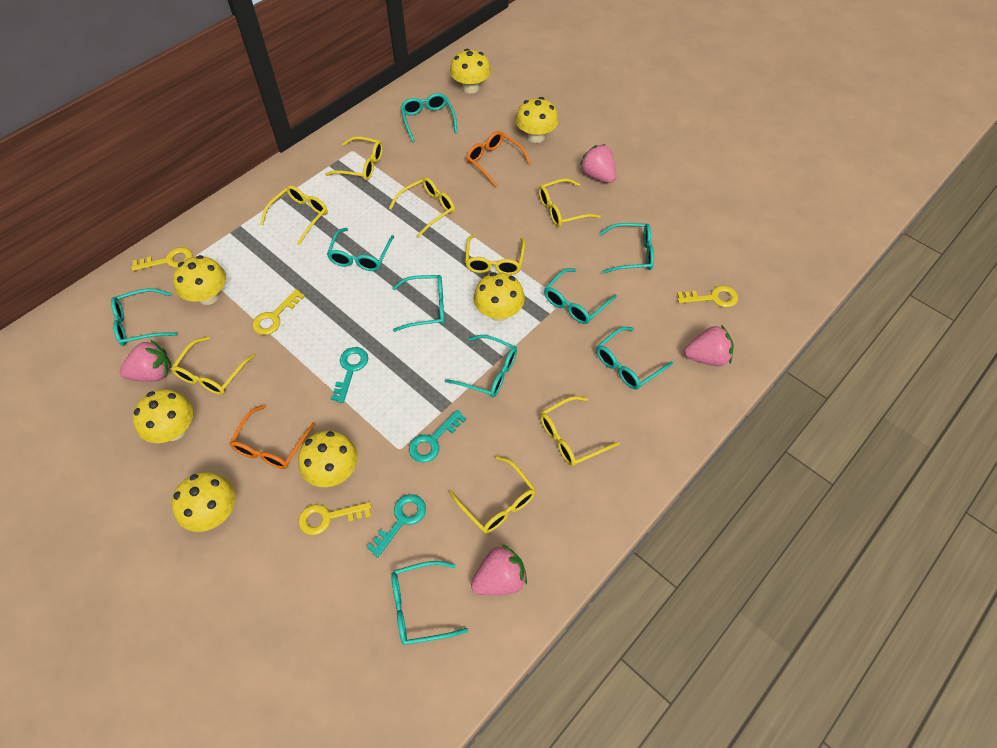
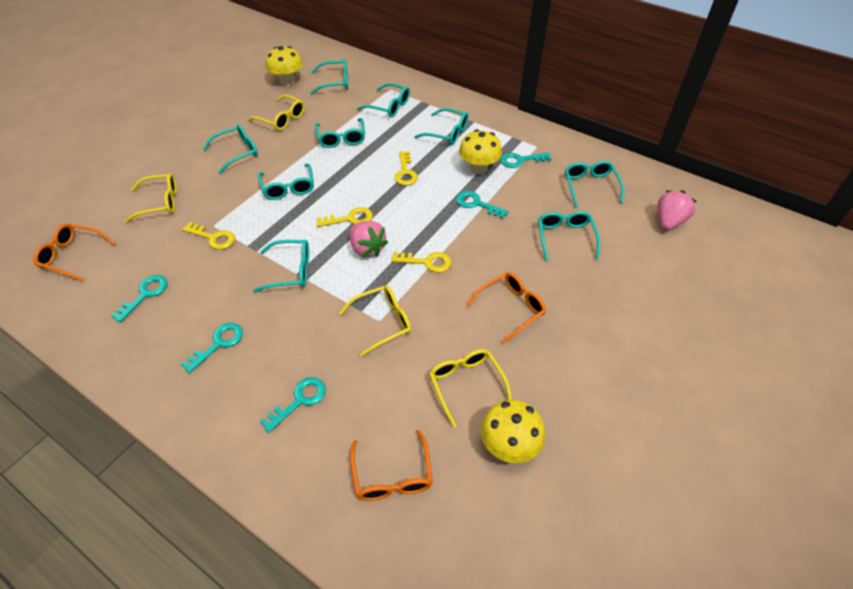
orange glasses: 2 -> 3
pink strawberry: 4 -> 2
turquoise key: 3 -> 5
yellow glasses: 8 -> 4
yellow mushroom: 7 -> 3

